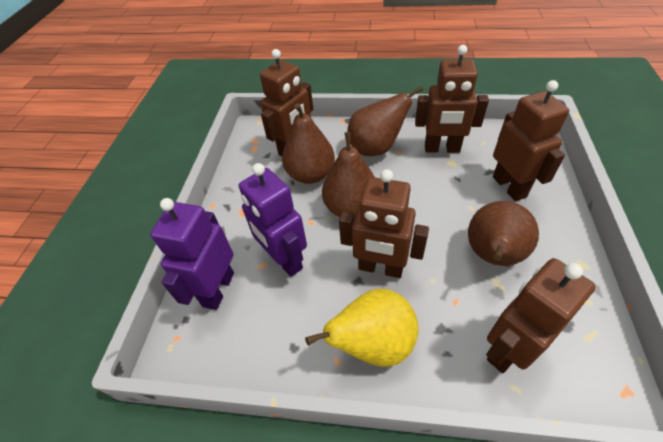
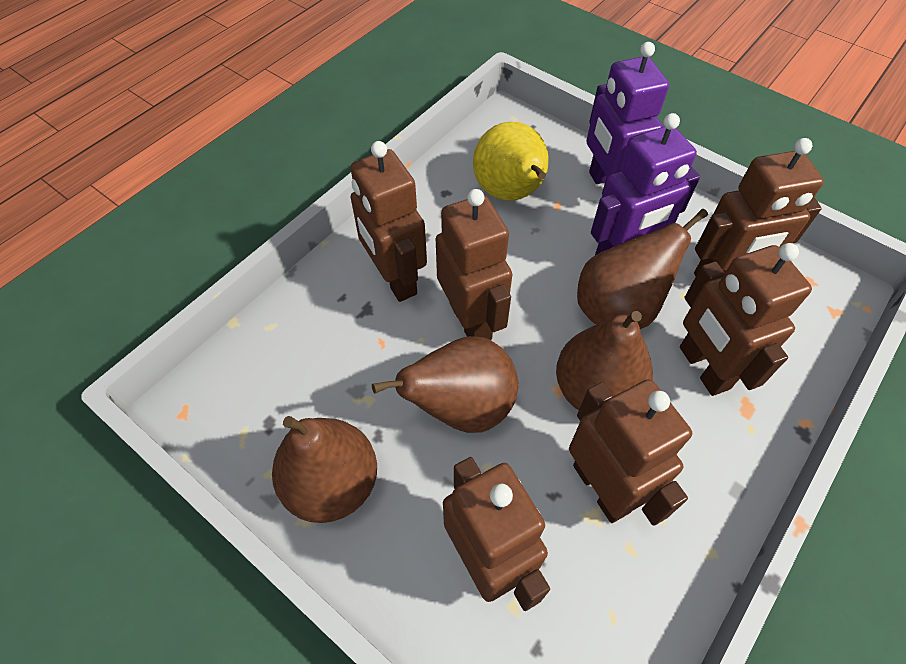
brown robot: 5 -> 6

